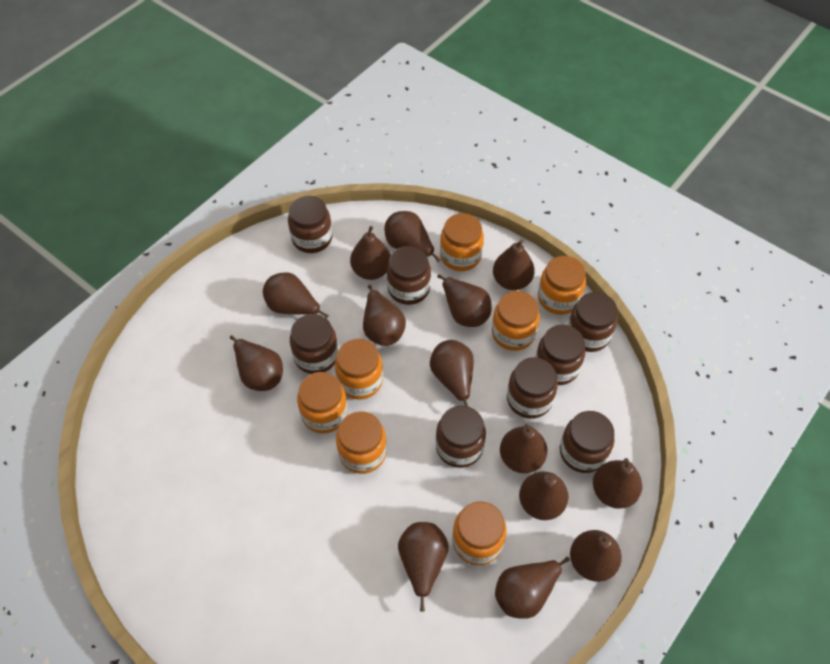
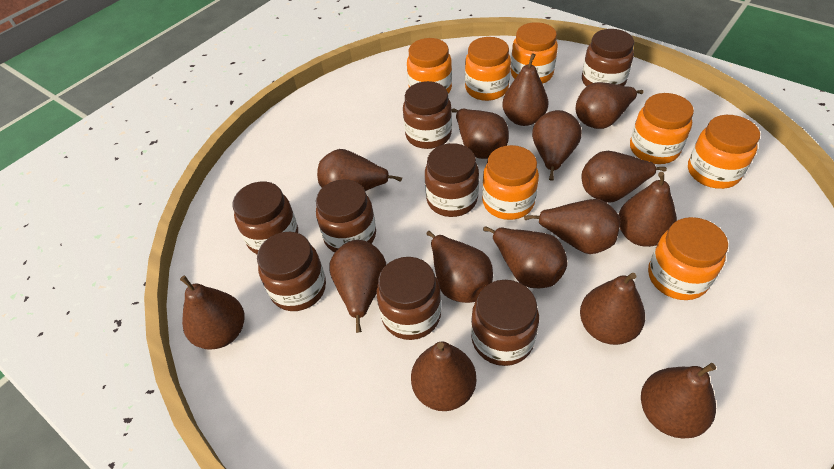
brown pear: 14 -> 15

